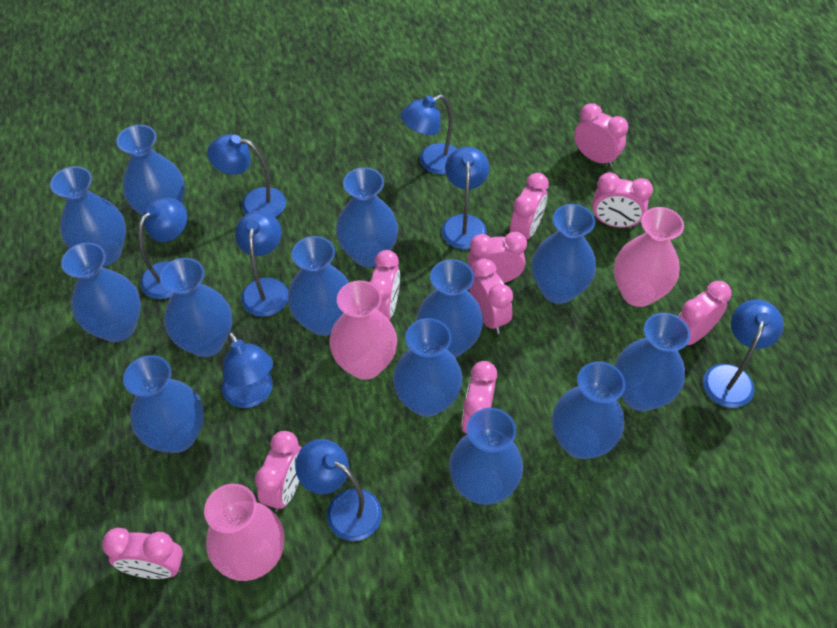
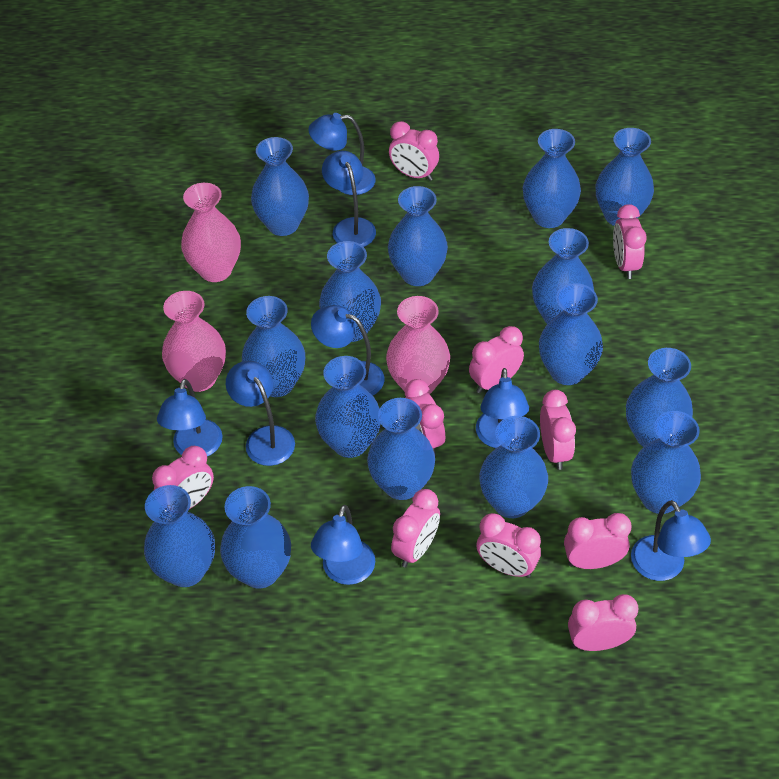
blue vase: 13 -> 15

